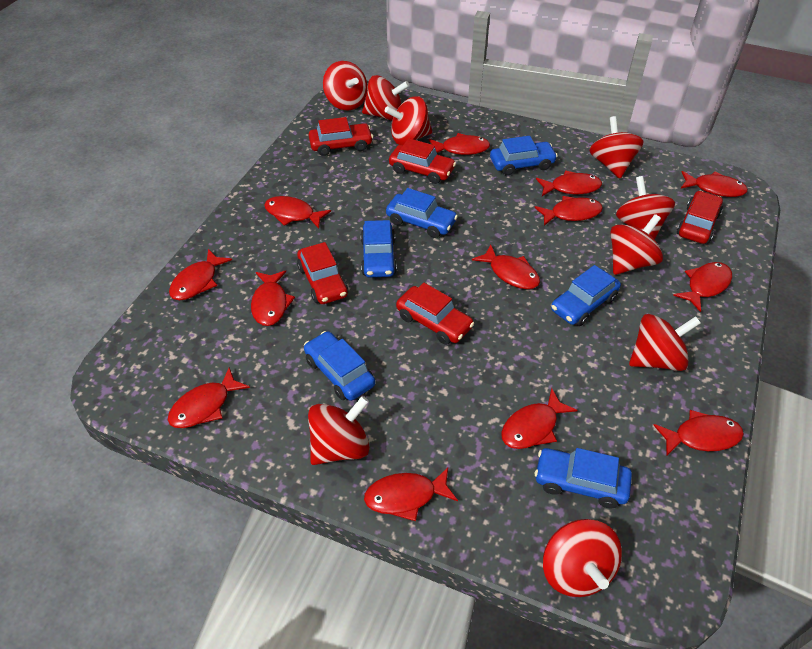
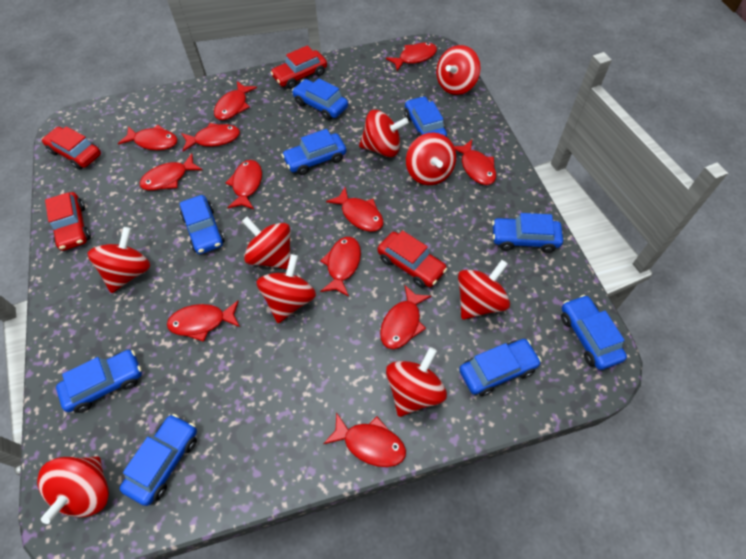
blue car: 6 -> 9
red car: 5 -> 4
red fish: 13 -> 12

